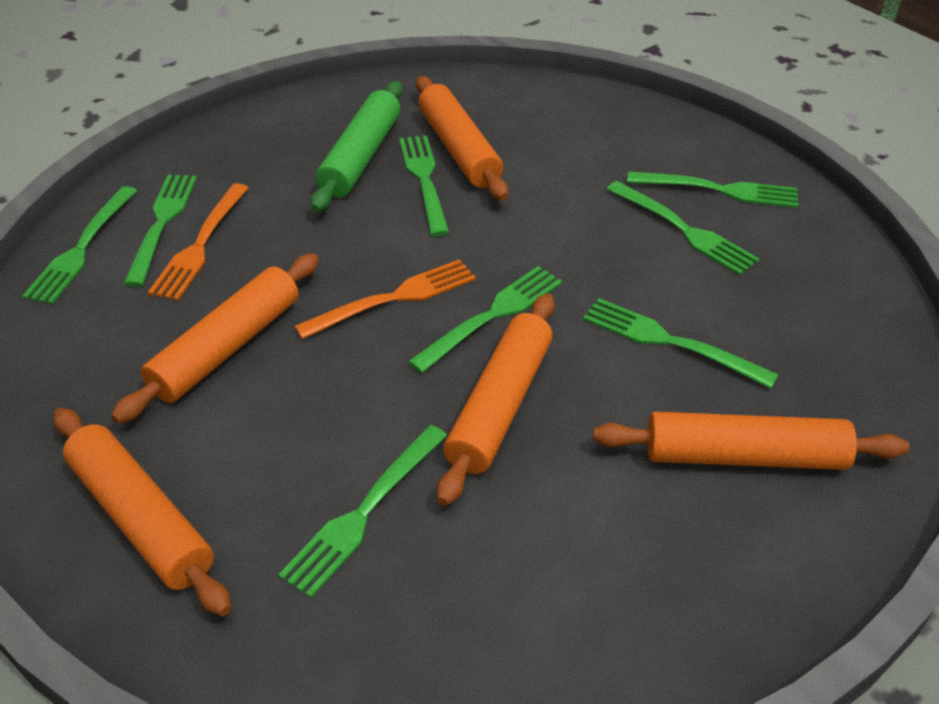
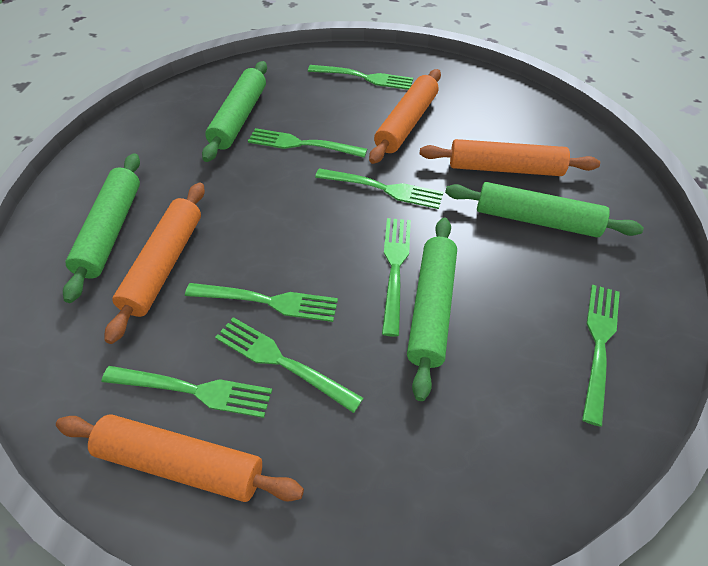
green rolling pin: 1 -> 4
orange fork: 2 -> 0
orange rolling pin: 5 -> 4

